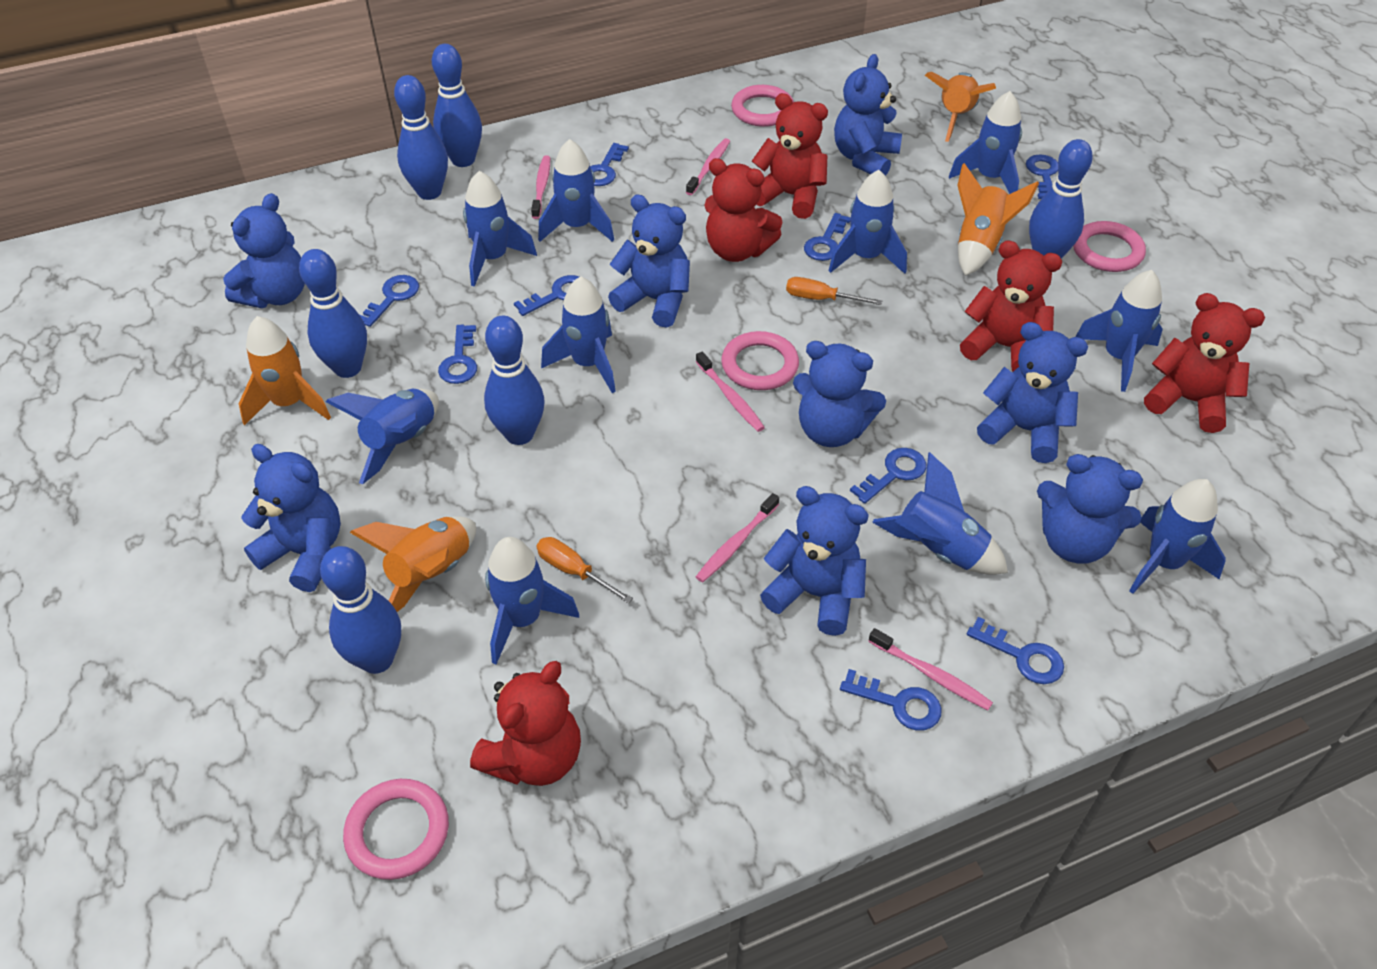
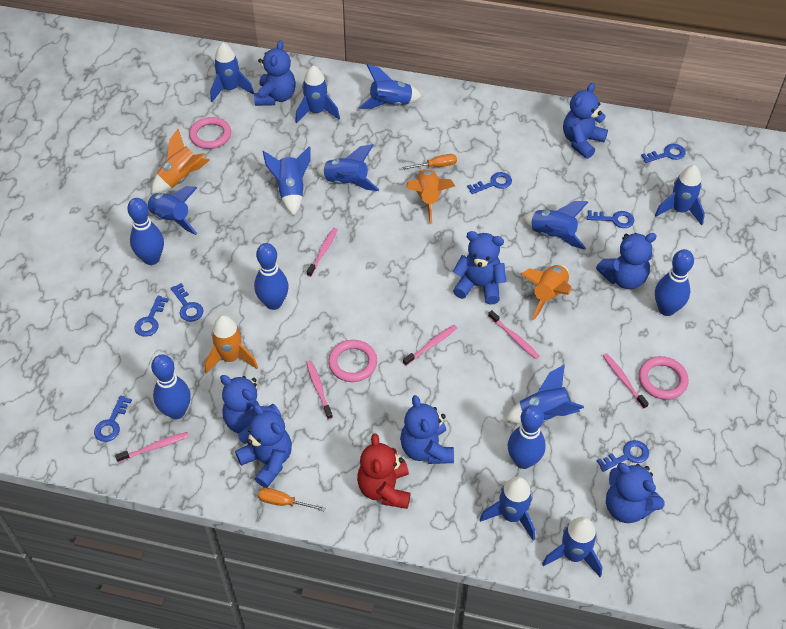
blue bowling pin: 6 -> 5
blue key: 9 -> 7
blue rocket: 10 -> 11
pink ring: 4 -> 3
pink toothbrush: 5 -> 6
red teddy bear: 5 -> 1

